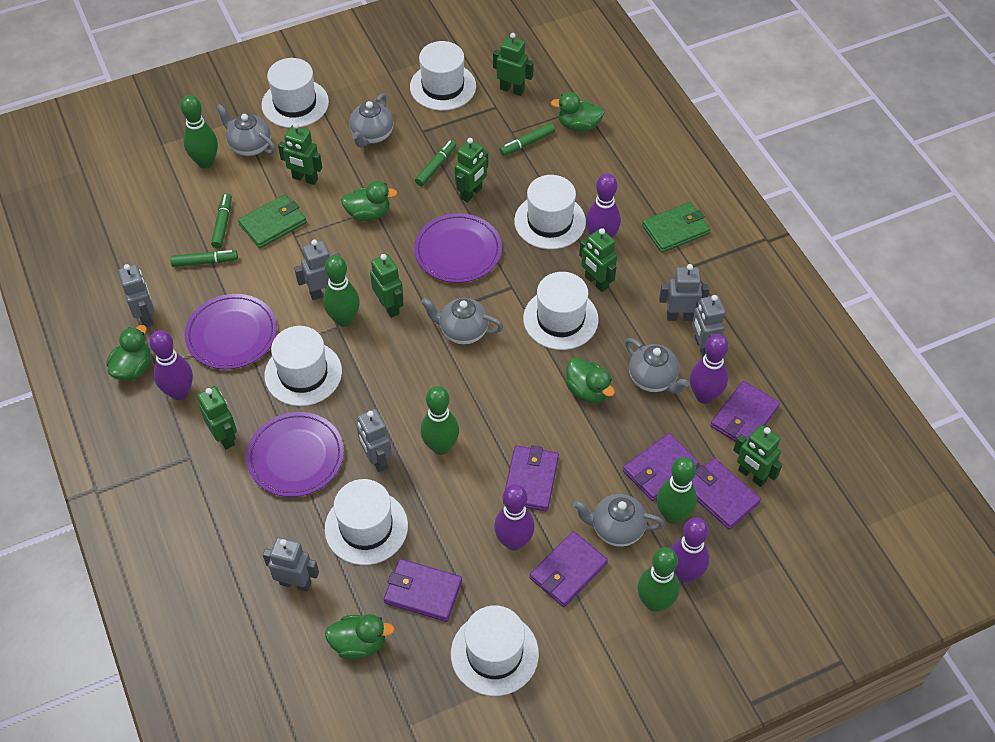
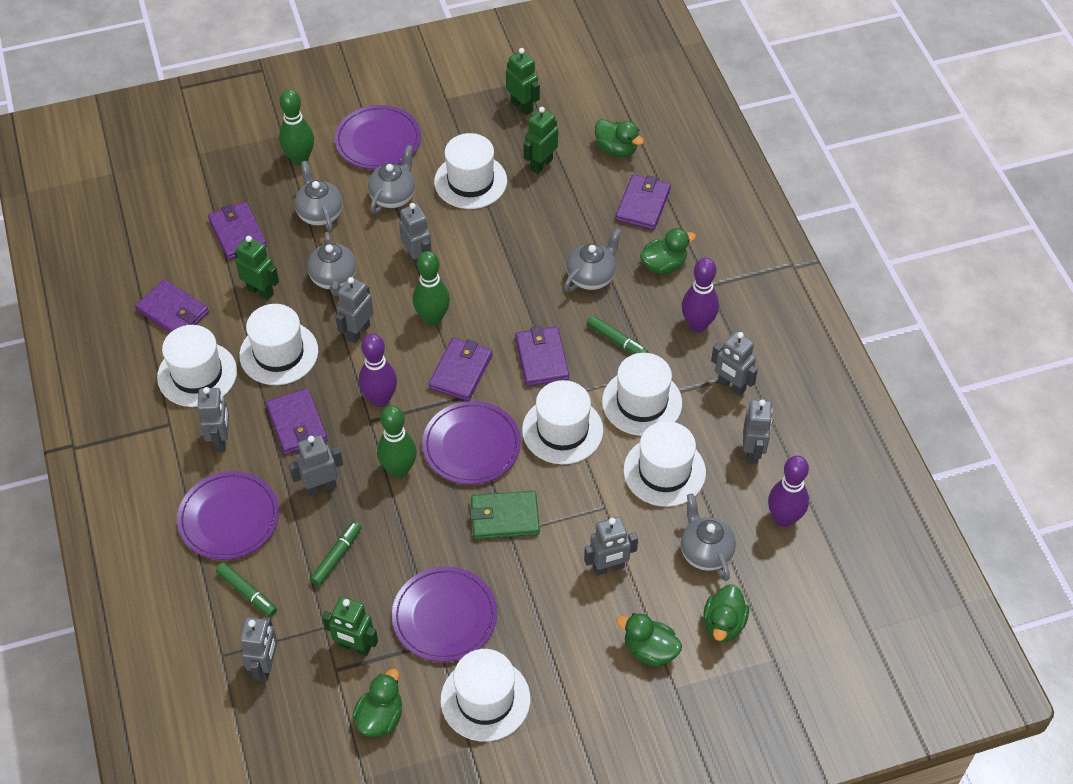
green bowling pin: 5 -> 3
green marker: 4 -> 3
green robot: 7 -> 4
green wallet: 2 -> 1
grey robot: 6 -> 8
purple bowling pin: 5 -> 3
purple plate: 3 -> 4

